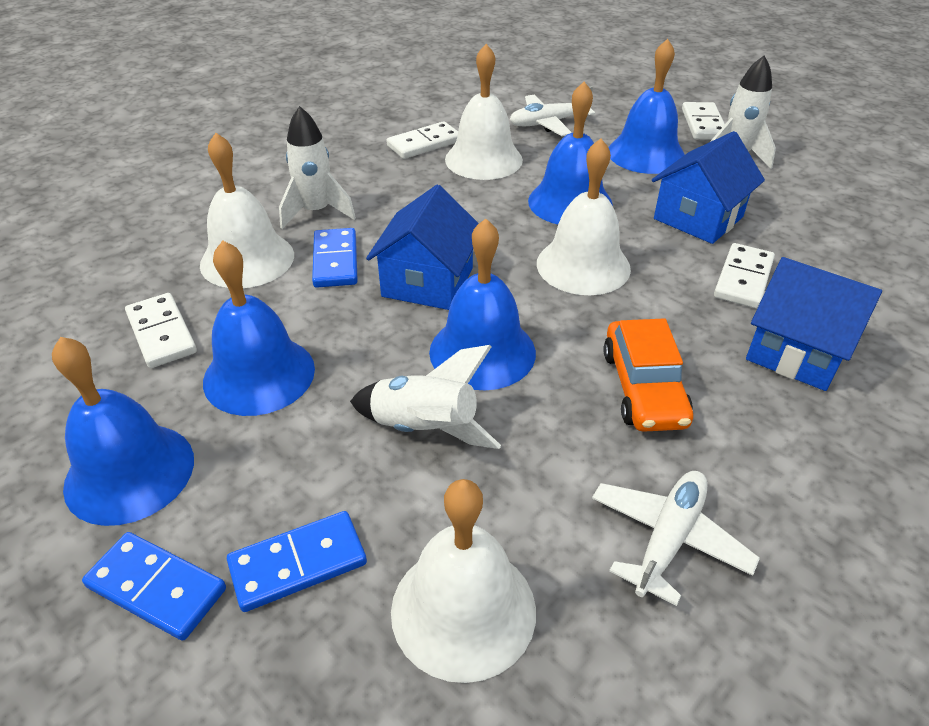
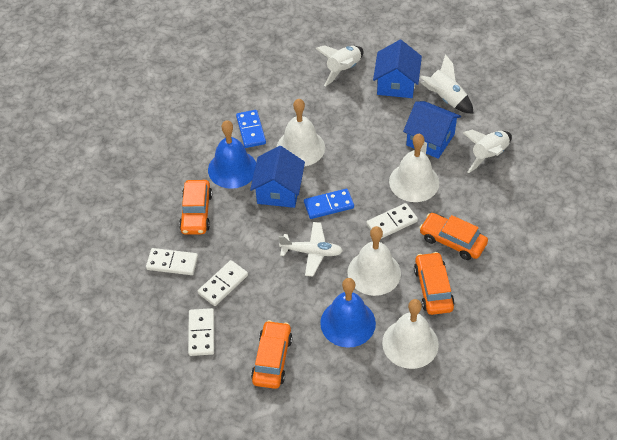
blue bell: 5 -> 2
blue domino: 3 -> 2
orange car: 1 -> 4
white plane: 2 -> 1

